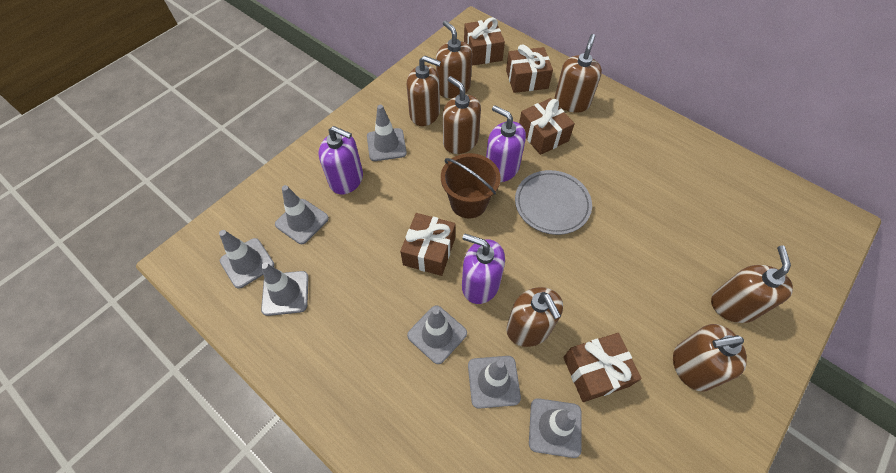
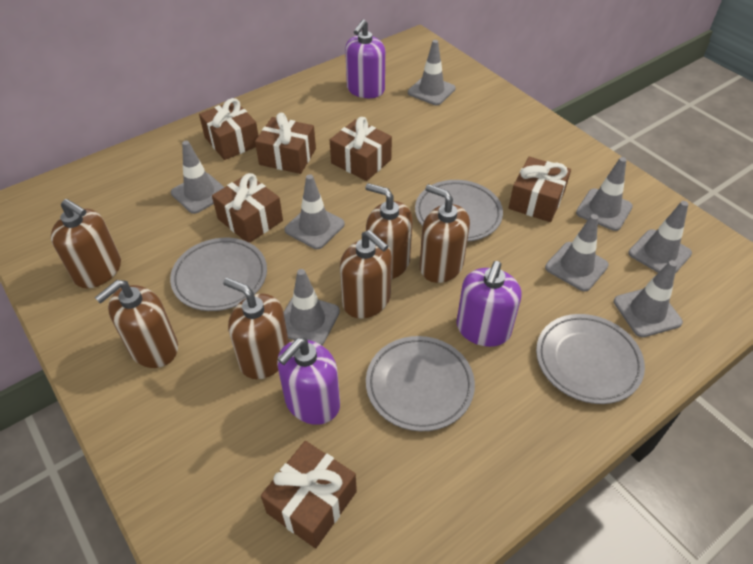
brown bucket: 1 -> 0
brown gift: 5 -> 6
brown soap dispenser: 7 -> 6
grey plate: 1 -> 4
grey traffic cone: 7 -> 8

